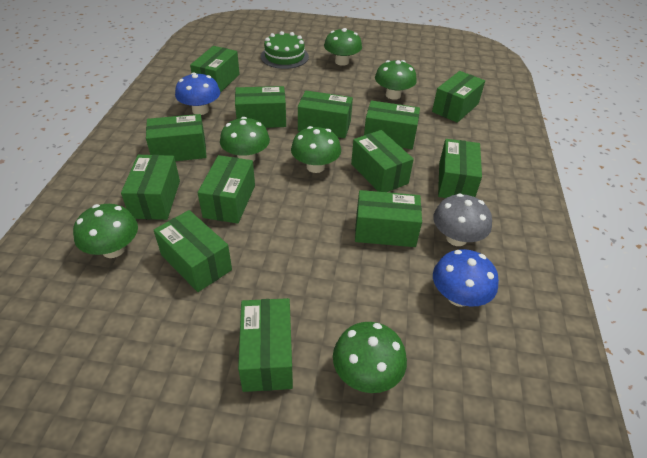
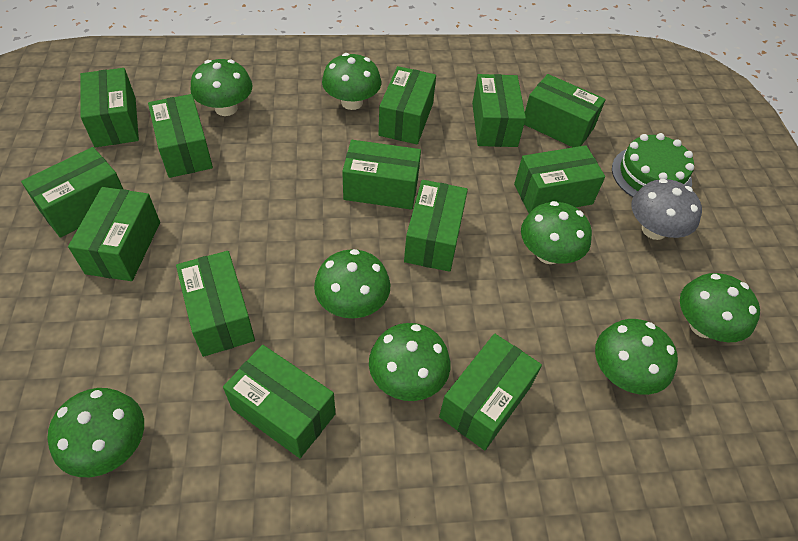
blue mushroom: 2 -> 0
green mushroom: 6 -> 8

